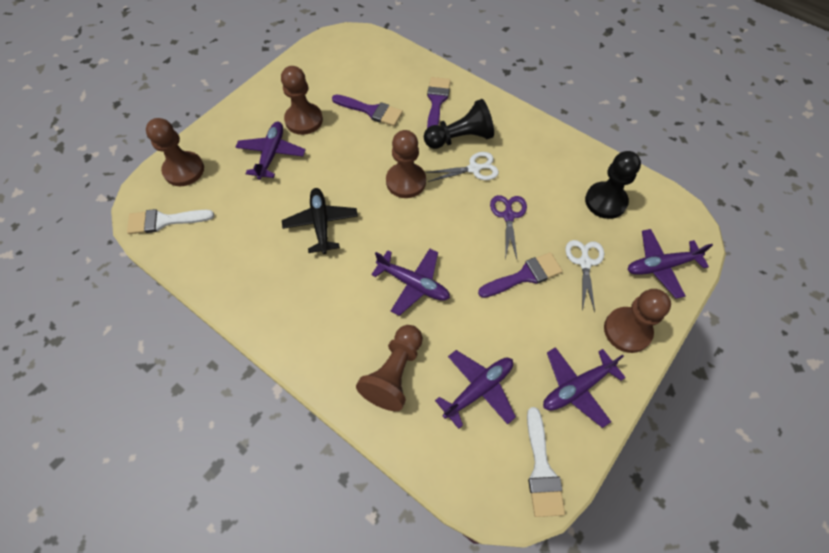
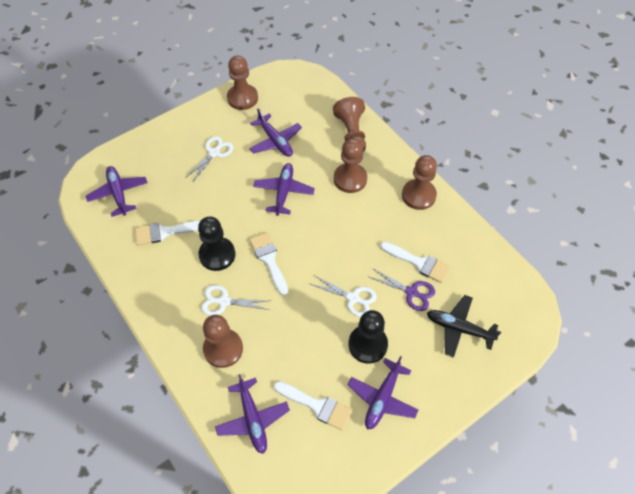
purple brush: 3 -> 0
white brush: 2 -> 4
white scissors: 2 -> 3

